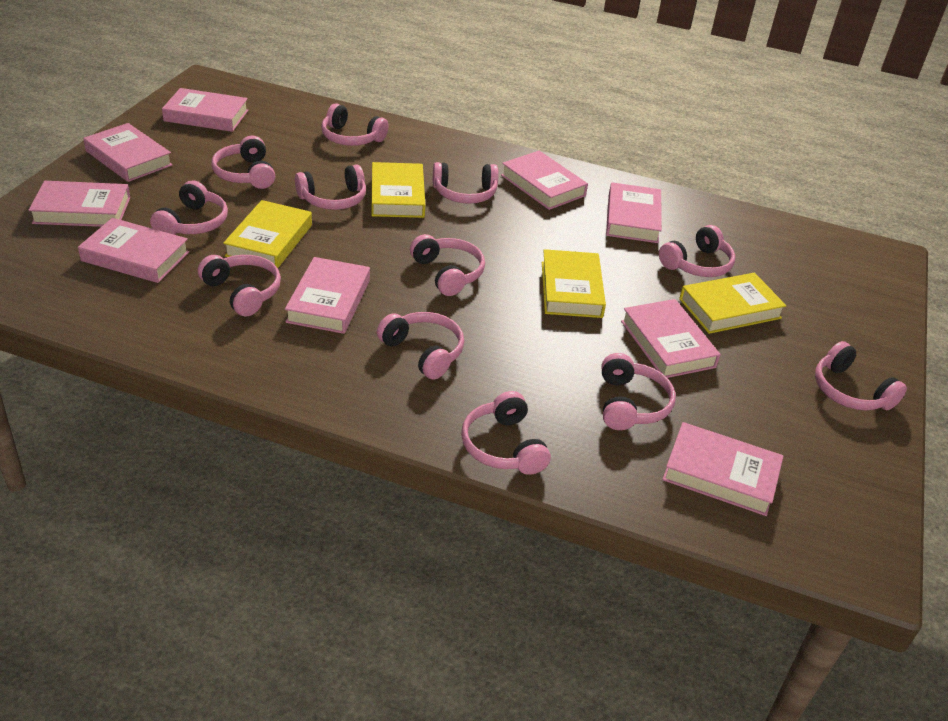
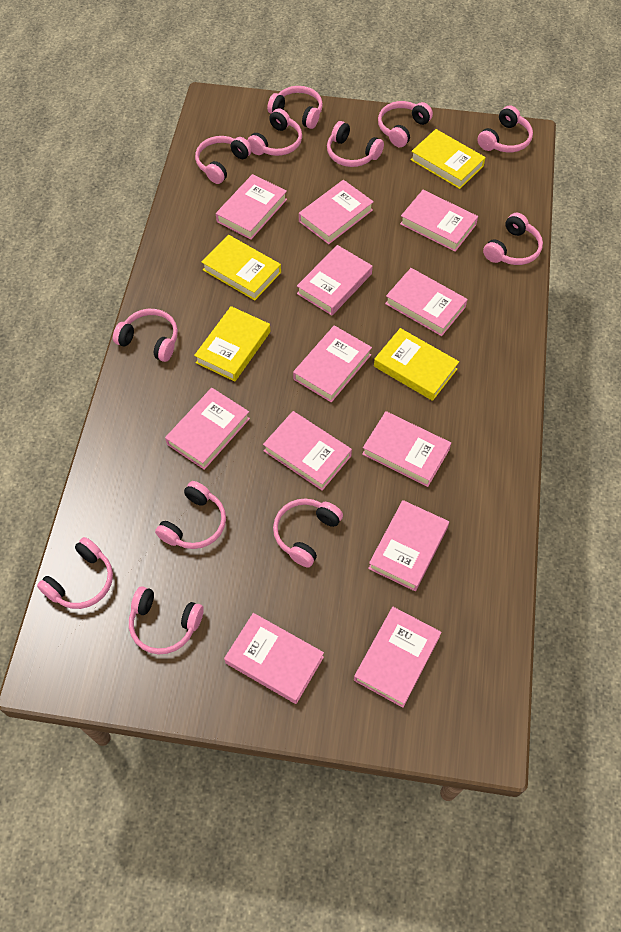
pink book: 9 -> 12

